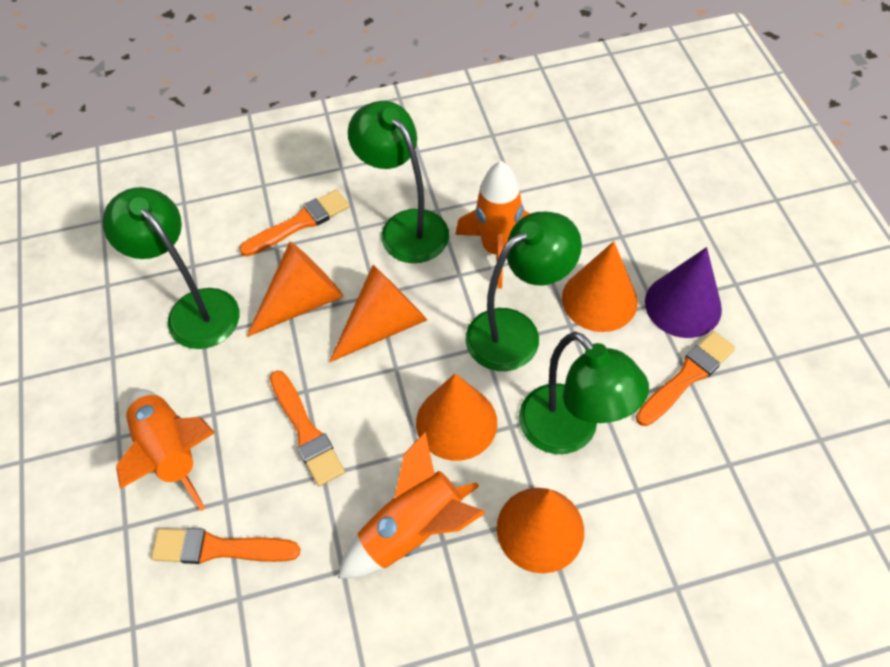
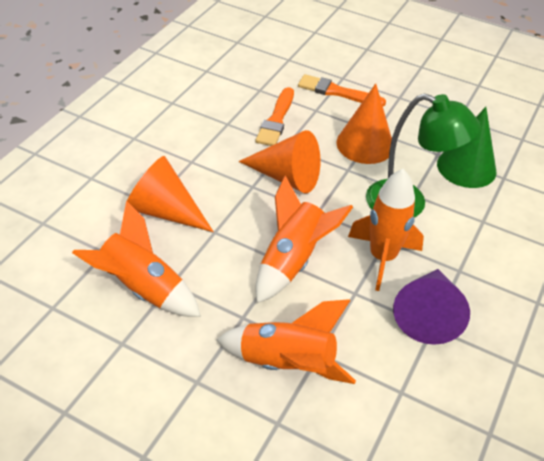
green cone: 0 -> 1
green lamp: 4 -> 1
orange brush: 4 -> 2
orange cone: 5 -> 3
orange rocket: 3 -> 4

